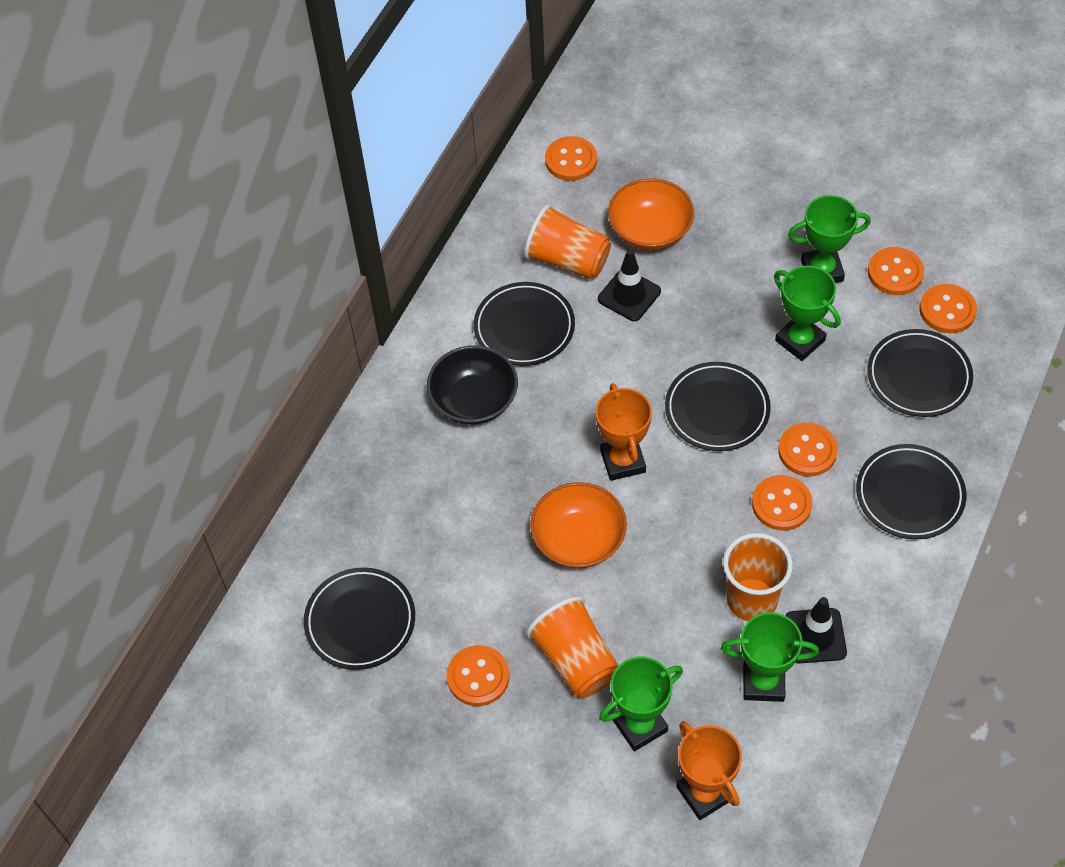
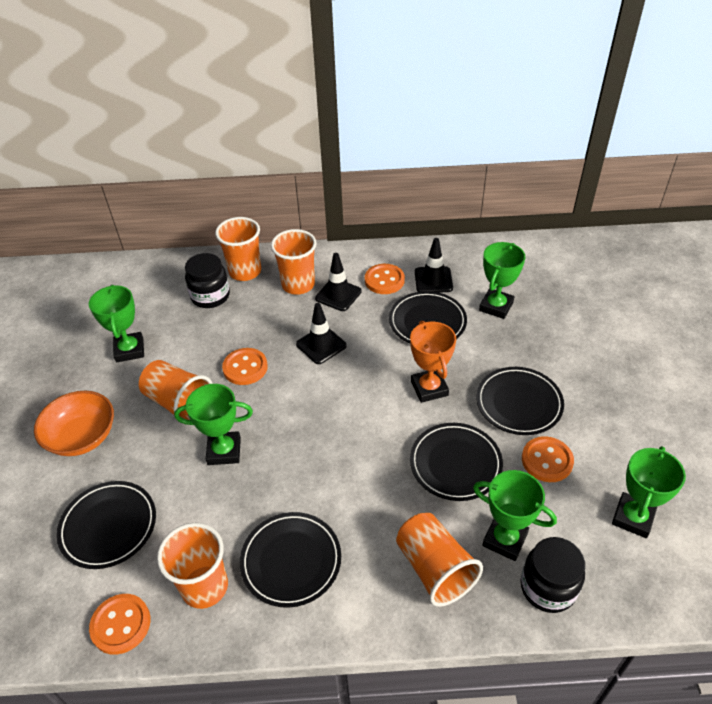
black bowl: 1 -> 0
black jar: 0 -> 2
black traffic cone: 2 -> 3
green trophy: 4 -> 5
orange bowl: 2 -> 1
orange button: 6 -> 4
orange cup: 3 -> 5
orange trophy: 2 -> 1

